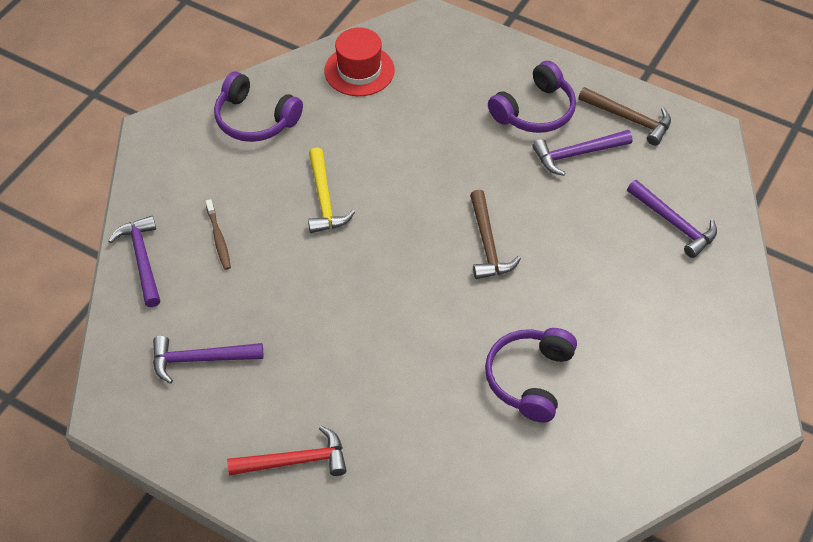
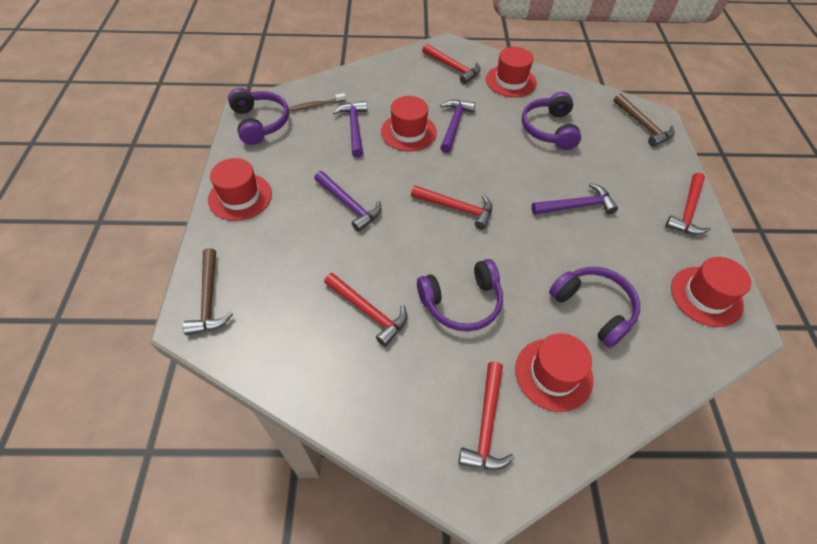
purple headphones: 3 -> 4
red hammer: 1 -> 5
red hat: 1 -> 5
yellow hammer: 1 -> 0

